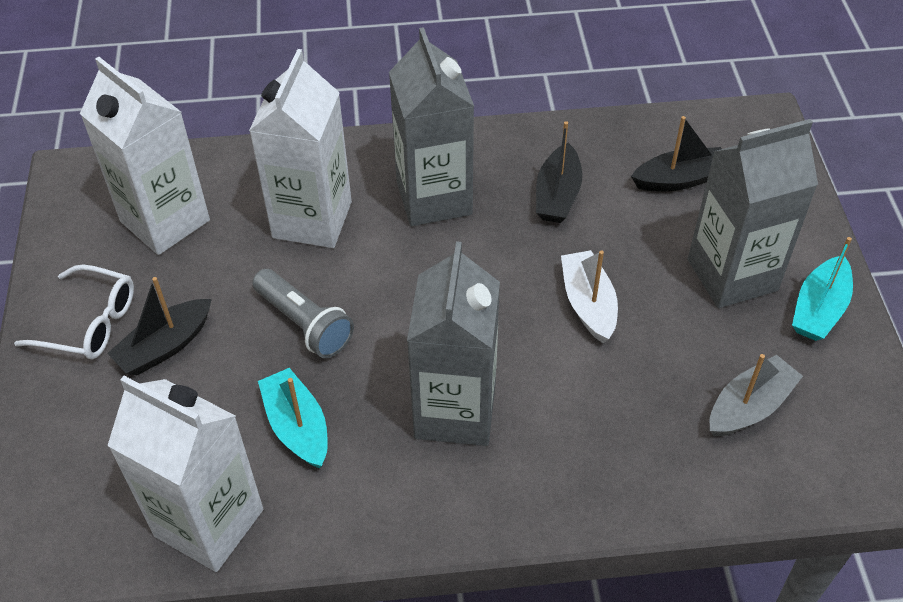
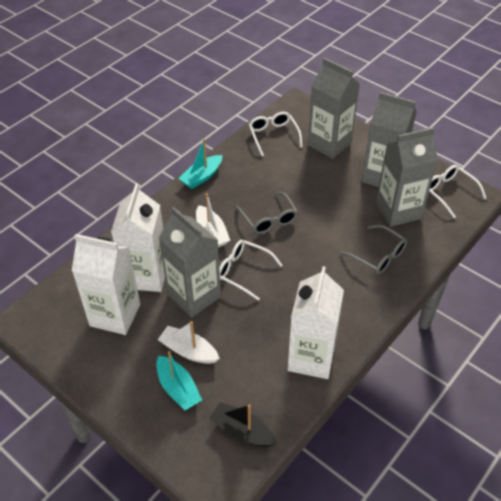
black boat: 3 -> 1
grey boat: 1 -> 0
grey carton: 3 -> 4
grey flashlight: 1 -> 0
grey glasses: 0 -> 2
white boat: 1 -> 2
white glasses: 1 -> 3

